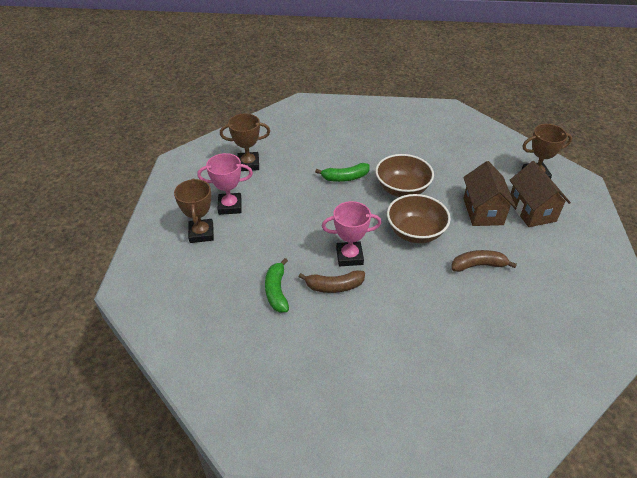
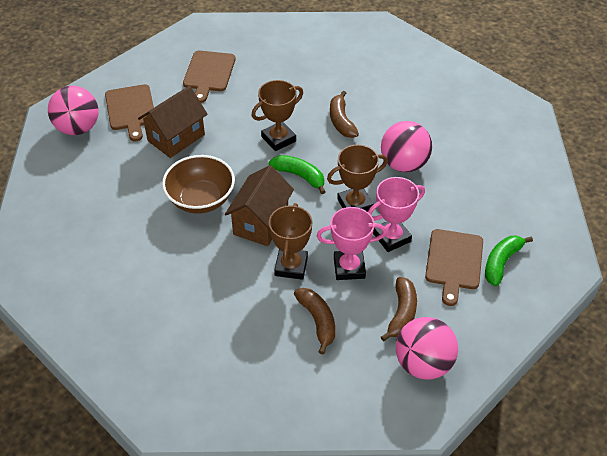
brown banana: 2 -> 3
brown bowl: 2 -> 1
brown cutting board: 0 -> 3
pink ball: 0 -> 3

